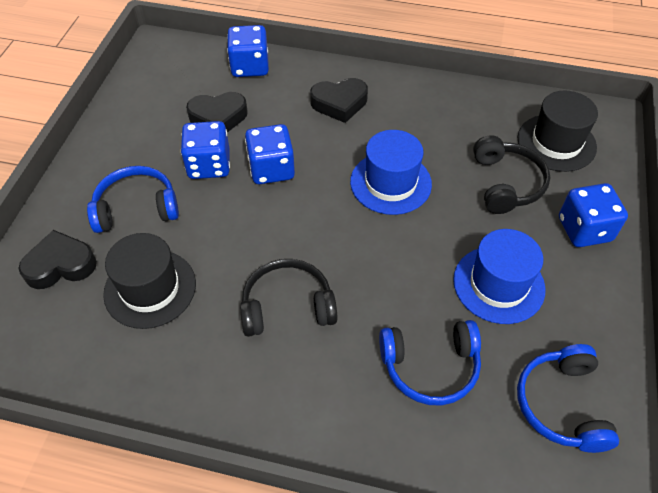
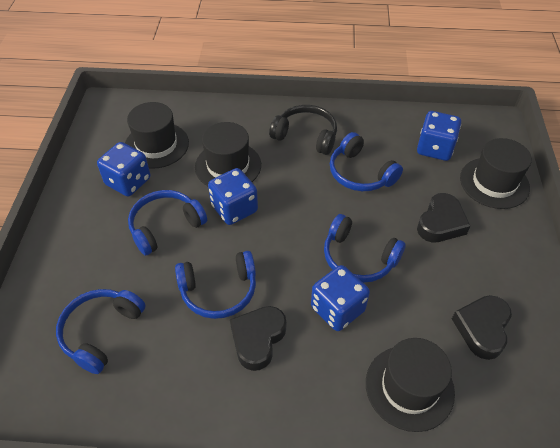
black hat: 2 -> 4
black headphones: 2 -> 1
blue hat: 2 -> 0
blue headphones: 3 -> 5

